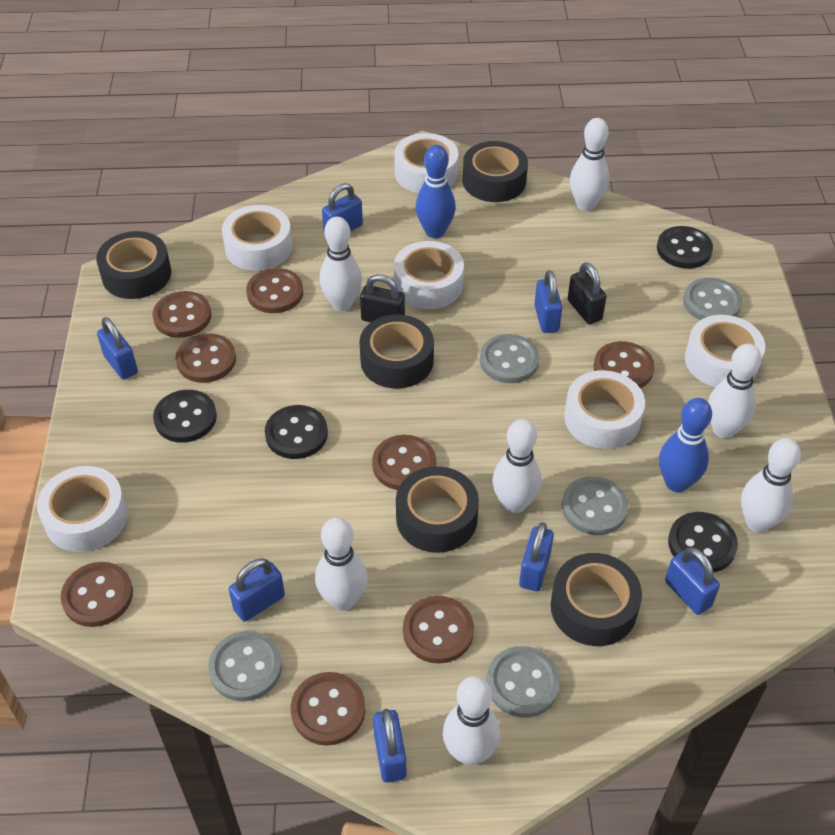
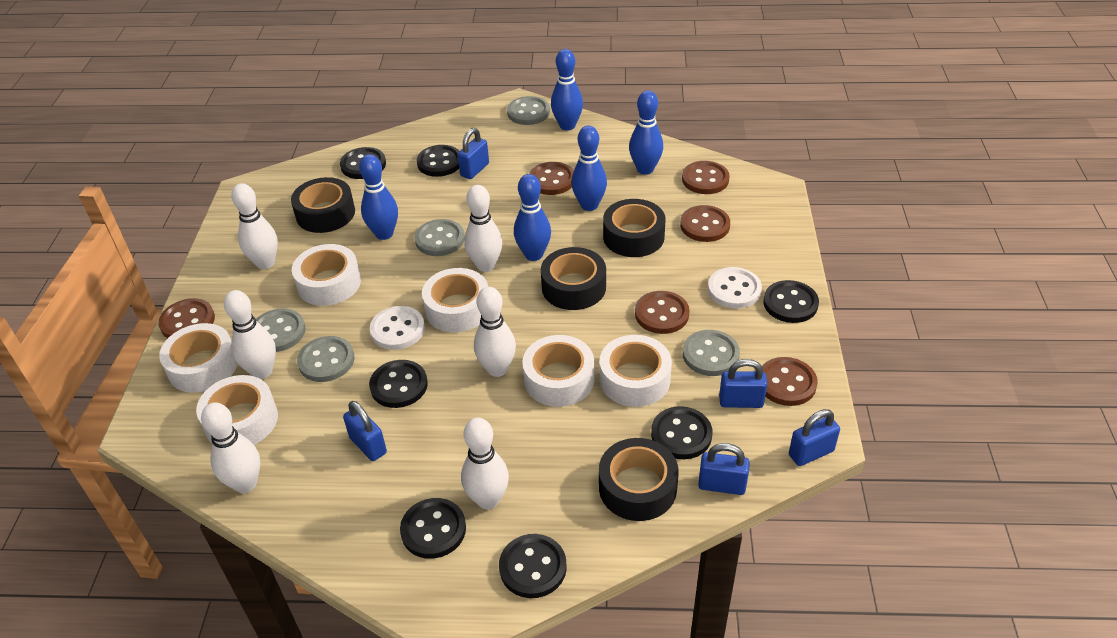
black button: 4 -> 7
black padlock: 2 -> 0
black tape: 5 -> 4
blue bowling pin: 2 -> 5
blue padlock: 7 -> 5
brown button: 8 -> 6
white bowling pin: 7 -> 6
white button: 0 -> 2

